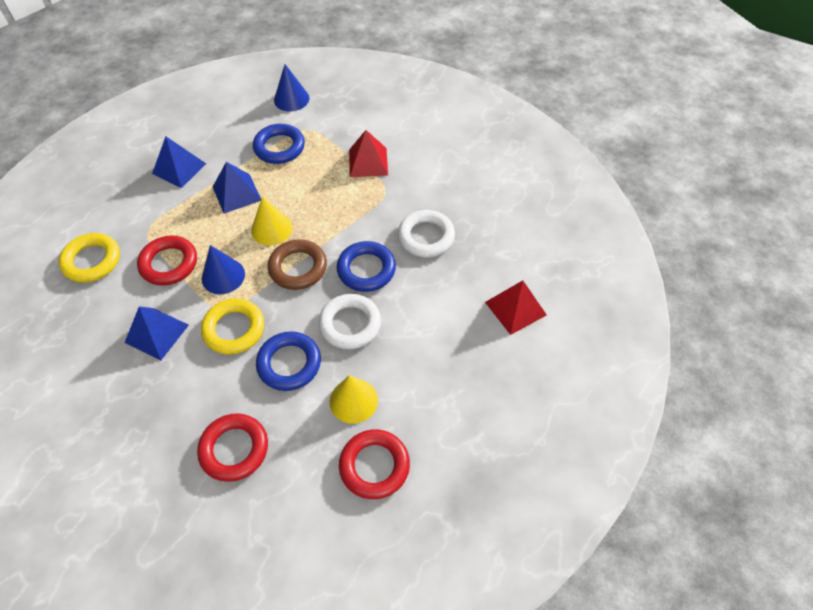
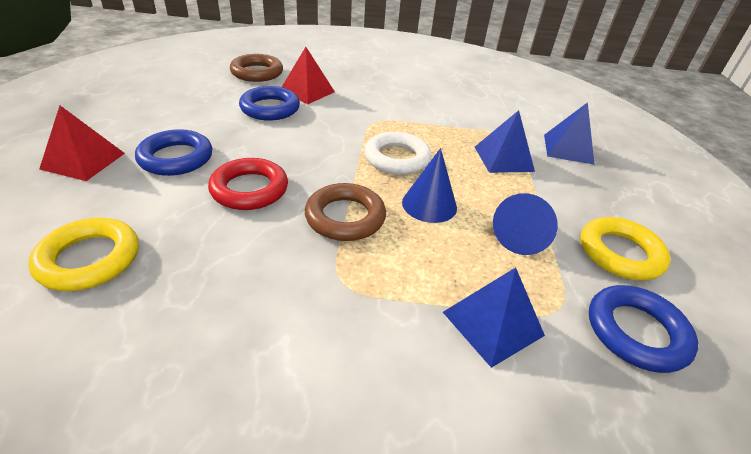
brown ring: 1 -> 2
red ring: 3 -> 1
white ring: 2 -> 1
yellow cone: 2 -> 0

